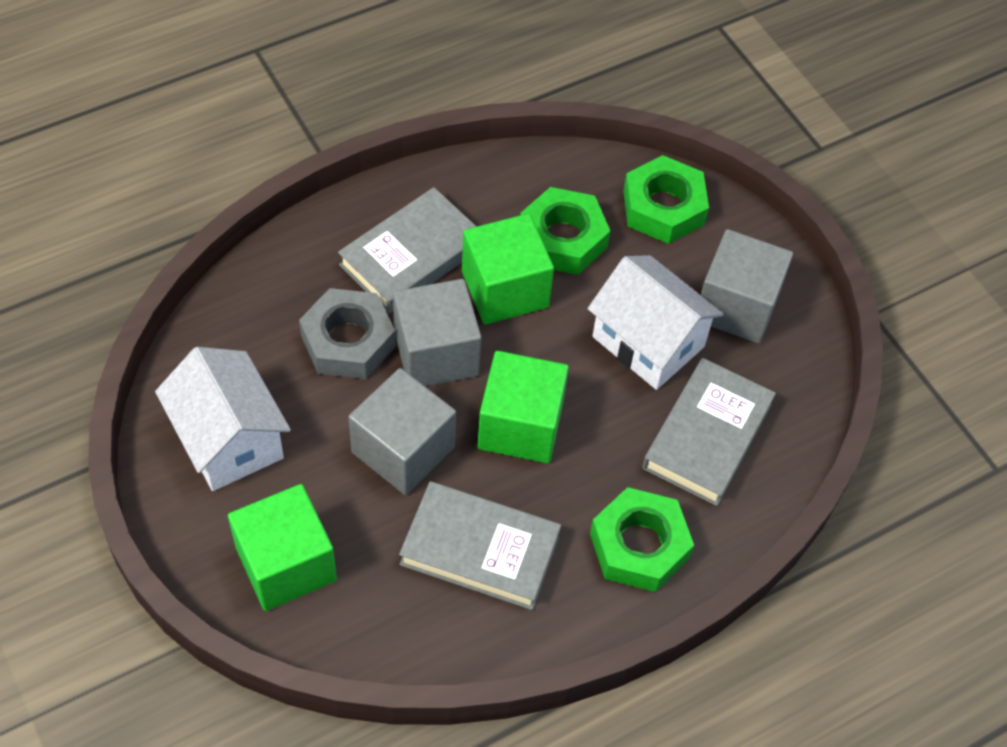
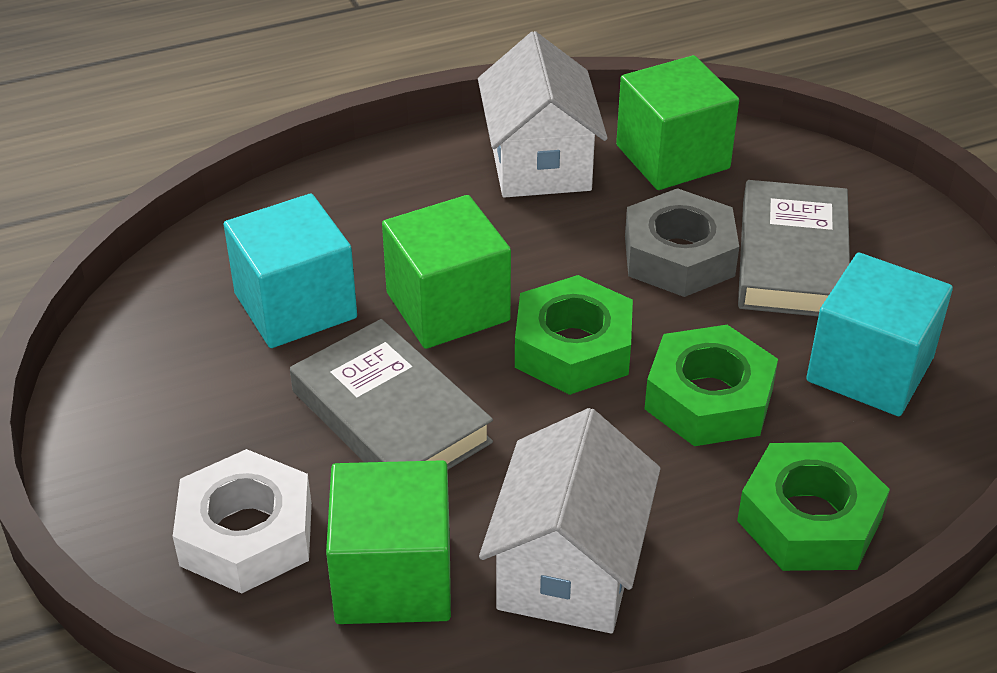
grey book: 3 -> 2
grey cube: 3 -> 0
turquoise cube: 0 -> 2
white nut: 0 -> 1

